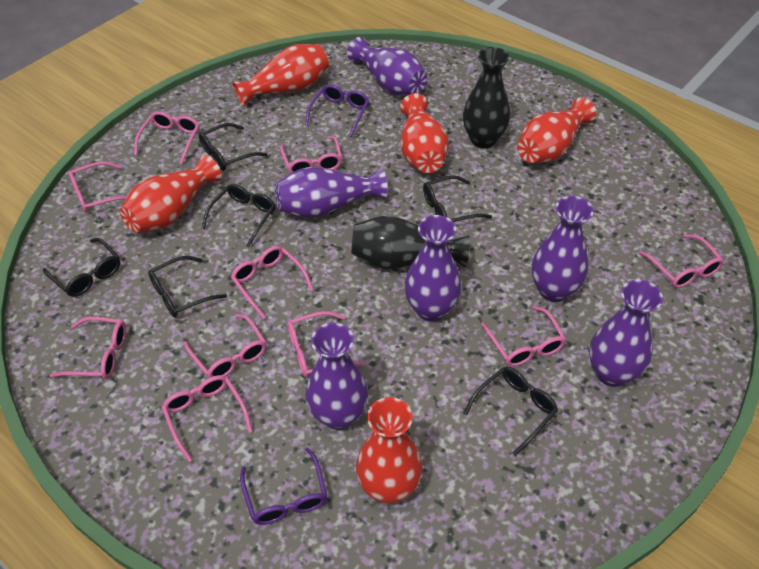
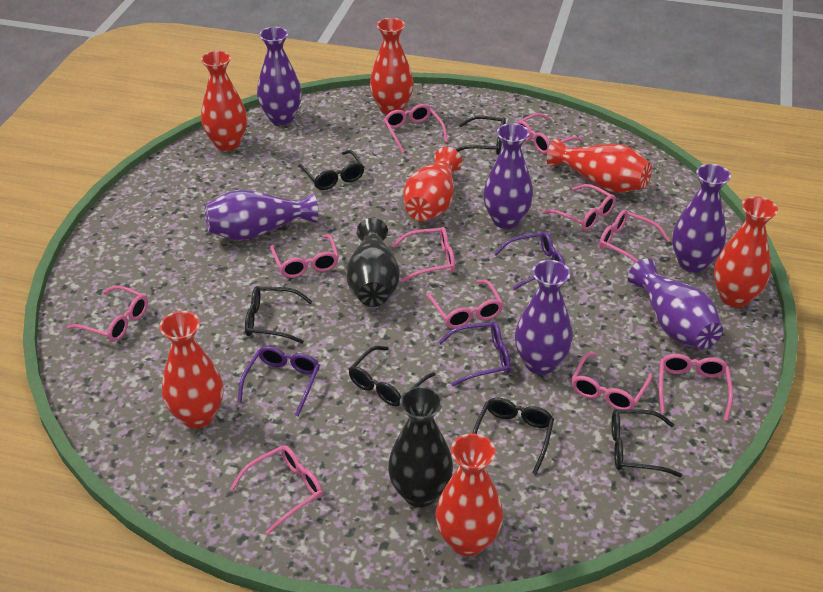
pink glasses: 10 -> 11
purple glasses: 2 -> 3
red vase: 5 -> 7

